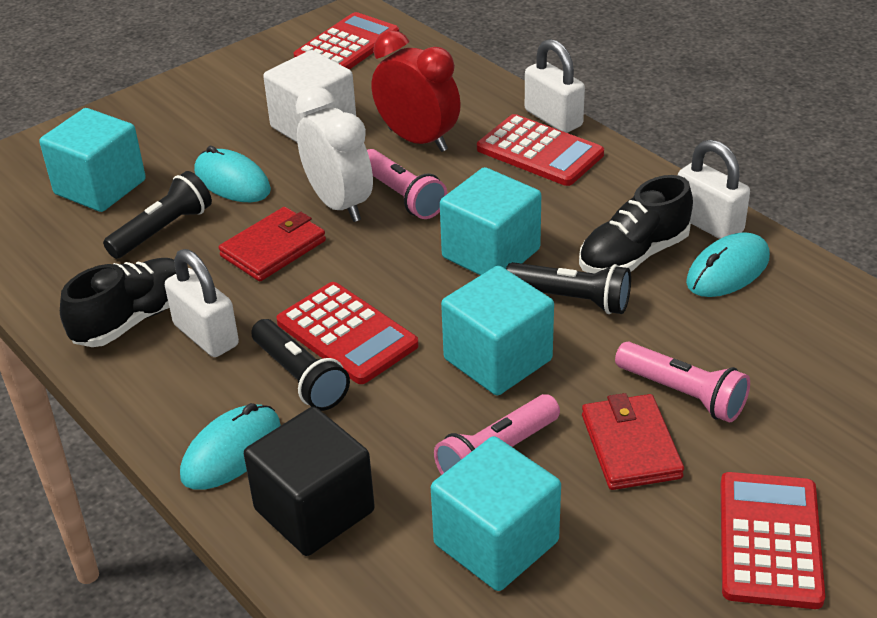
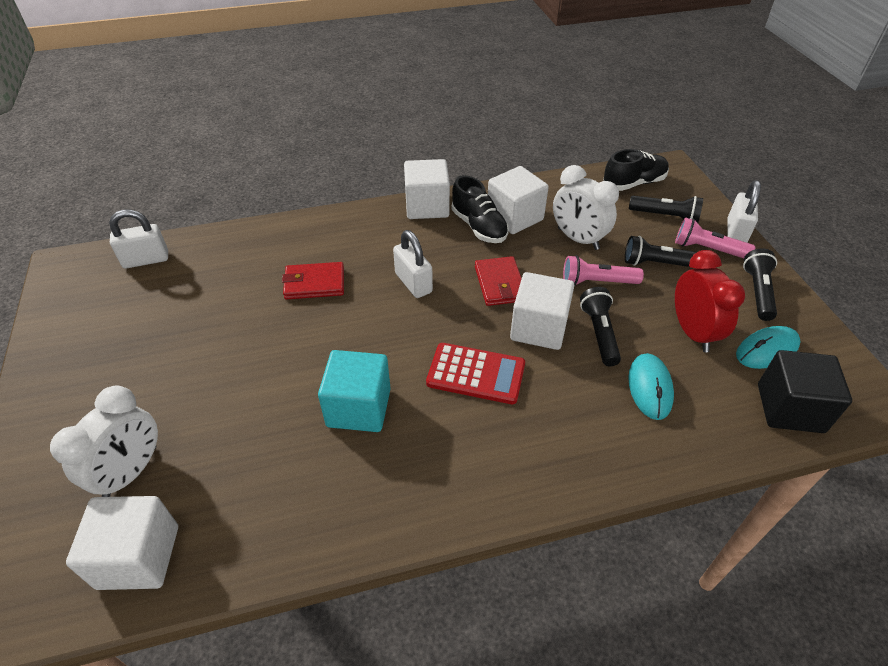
black flashlight: 3 -> 4
pink flashlight: 3 -> 2
red calculator: 4 -> 1
turquoise cube: 4 -> 1
turquoise mouse: 3 -> 2
white clock: 1 -> 2
white cube: 1 -> 4

